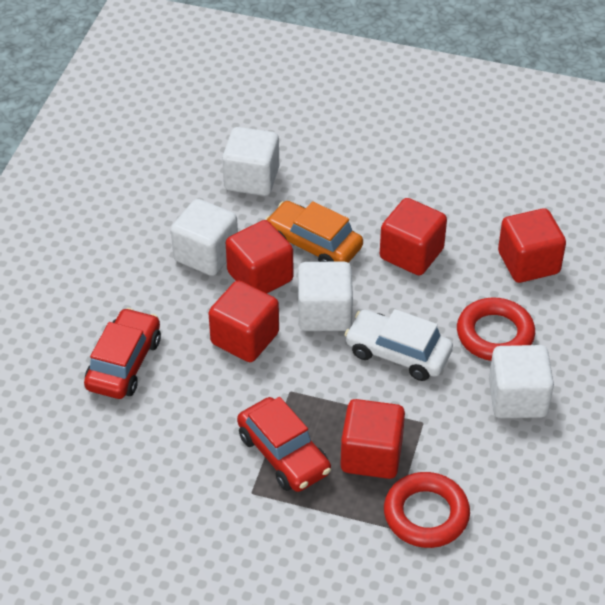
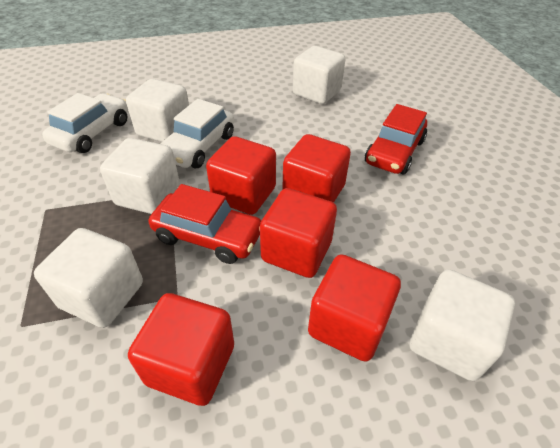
orange car: 1 -> 0
red ring: 2 -> 0
white car: 1 -> 2
white cube: 4 -> 5

